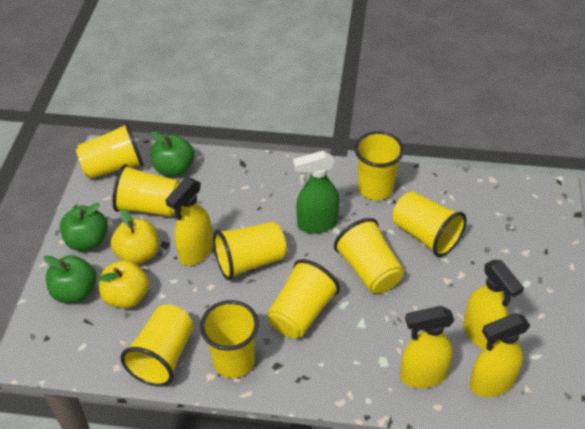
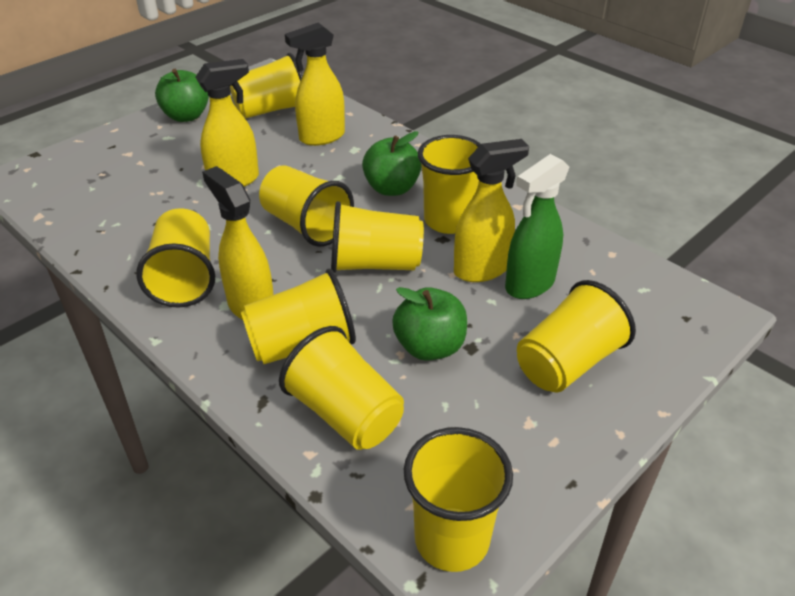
yellow apple: 2 -> 0

